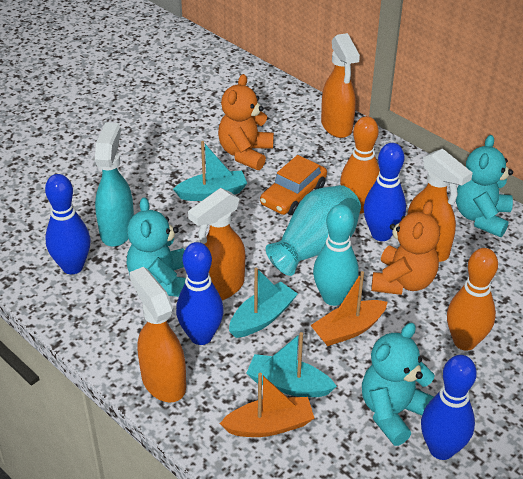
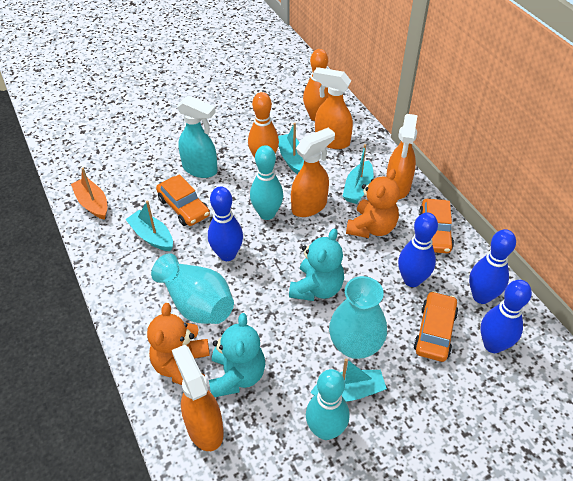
orange boat: 2 -> 1
orange car: 1 -> 3
turquoise boat: 3 -> 4
turquoise bowling pin: 1 -> 2
turquoise teddy bear: 3 -> 2
turquoise vase: 1 -> 2

